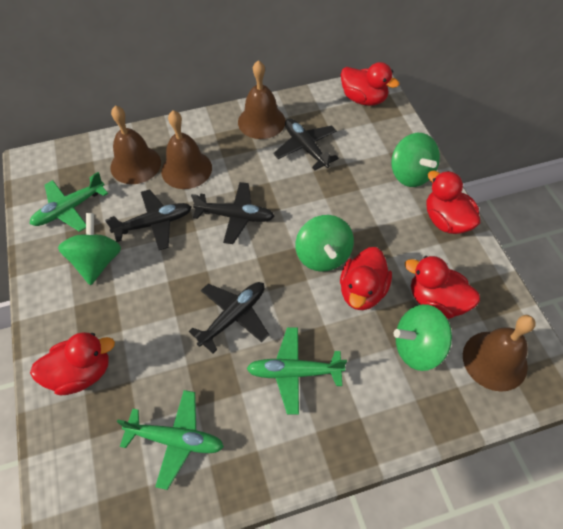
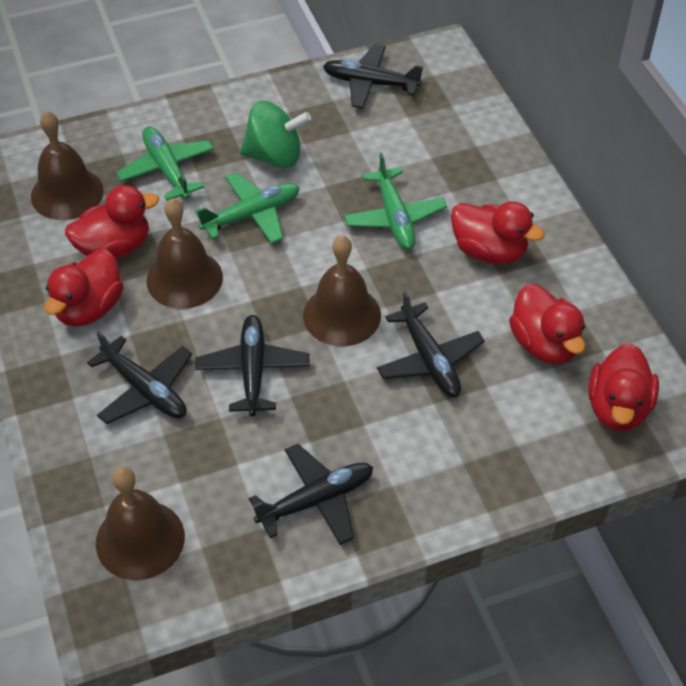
black plane: 4 -> 5
green spinning top: 4 -> 1

